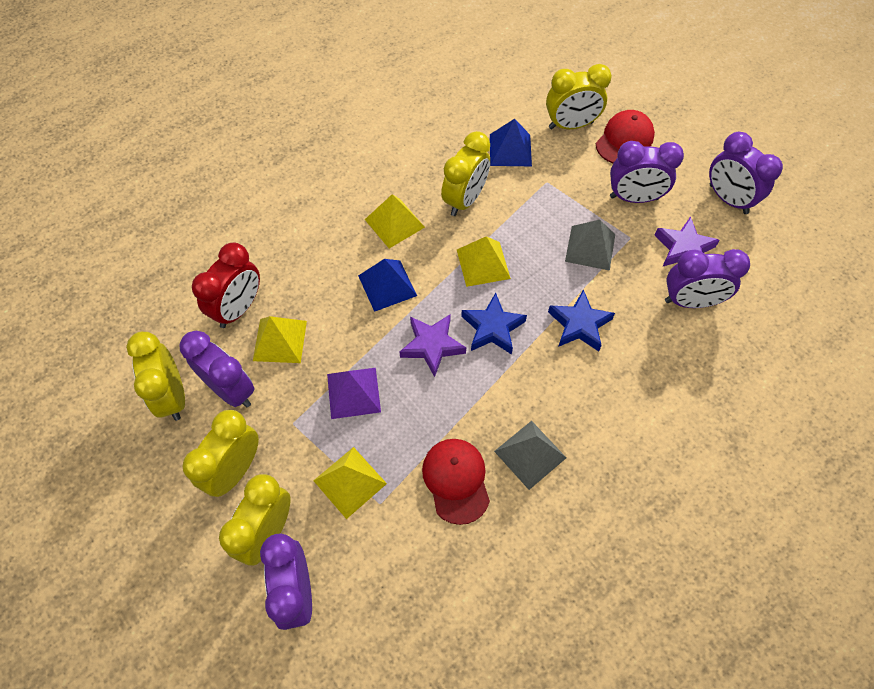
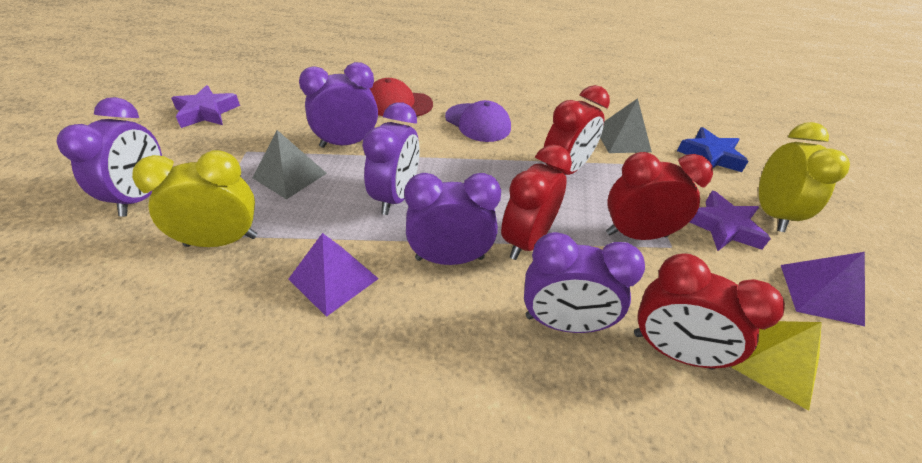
blue pyramid: 2 -> 0
blue star: 2 -> 1
purple cap: 0 -> 1
purple pyramid: 1 -> 2
red cap: 2 -> 1
red clock: 1 -> 4
yellow clock: 5 -> 2
yellow pyramid: 4 -> 1

